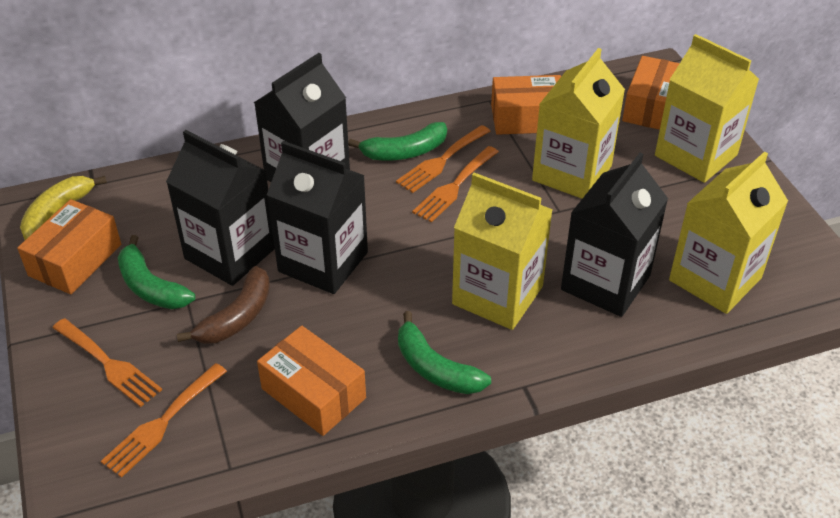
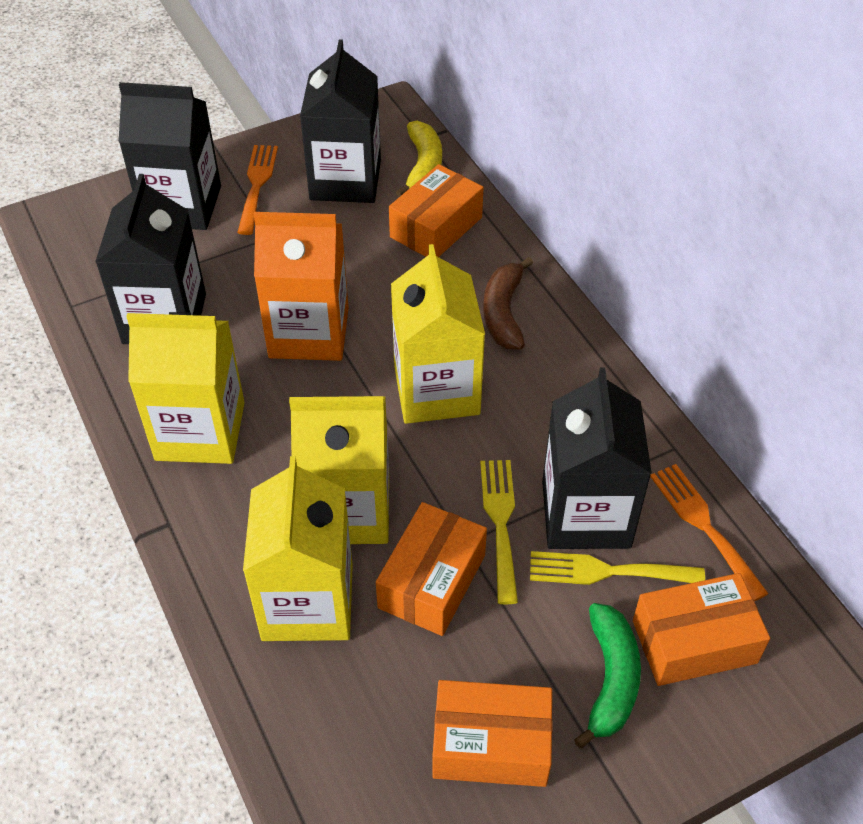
green banana: 3 -> 1
orange carton: 0 -> 1
orange fork: 4 -> 2
yellow fork: 0 -> 2

